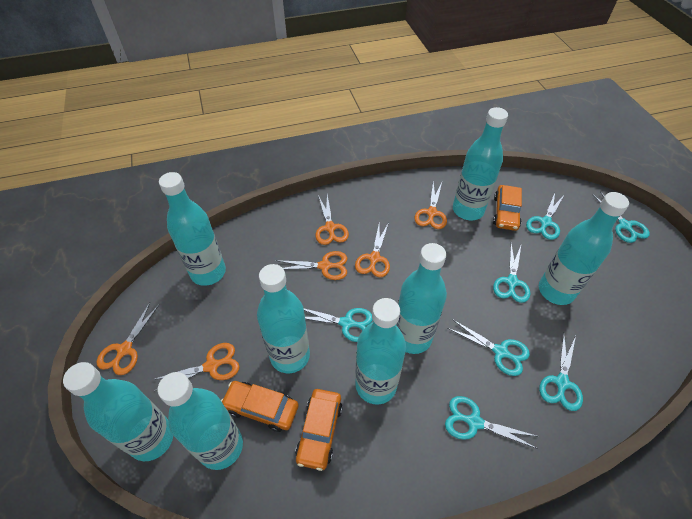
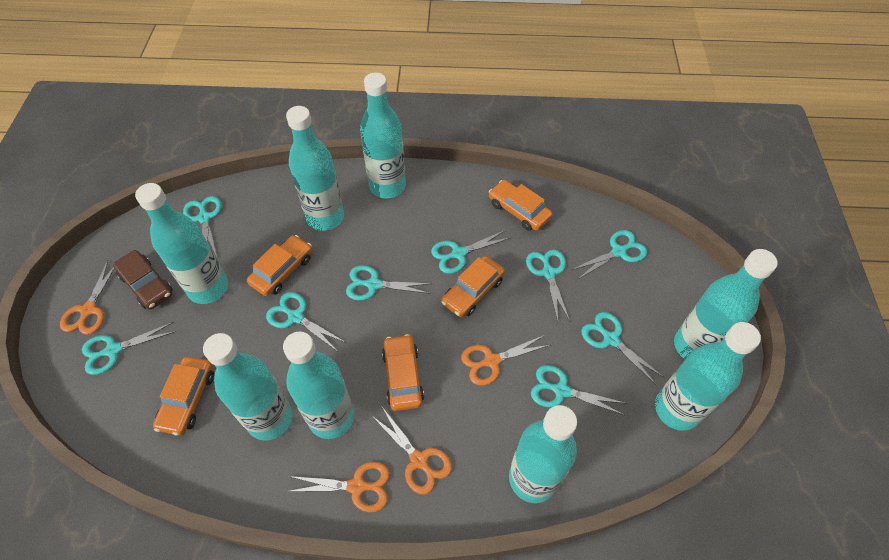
brown car: 0 -> 1
orange car: 3 -> 5
orange scissors: 6 -> 4
turquoise scissors: 7 -> 9

